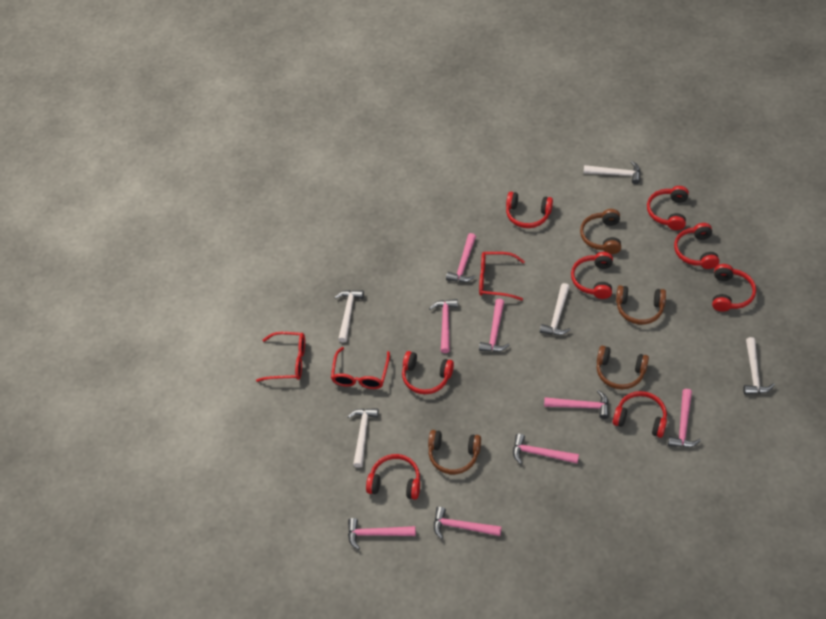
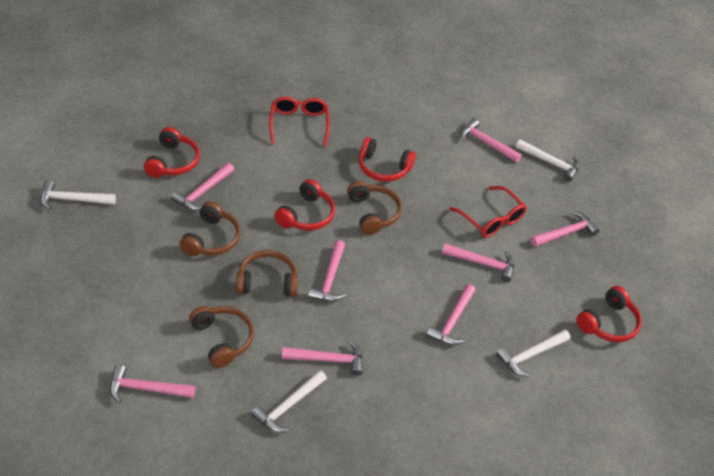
red glasses: 3 -> 2
red headphones: 8 -> 4
white hammer: 5 -> 4

